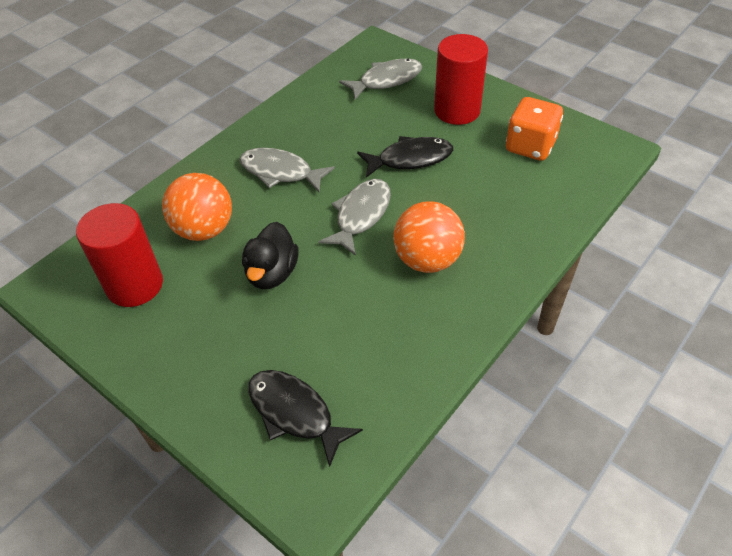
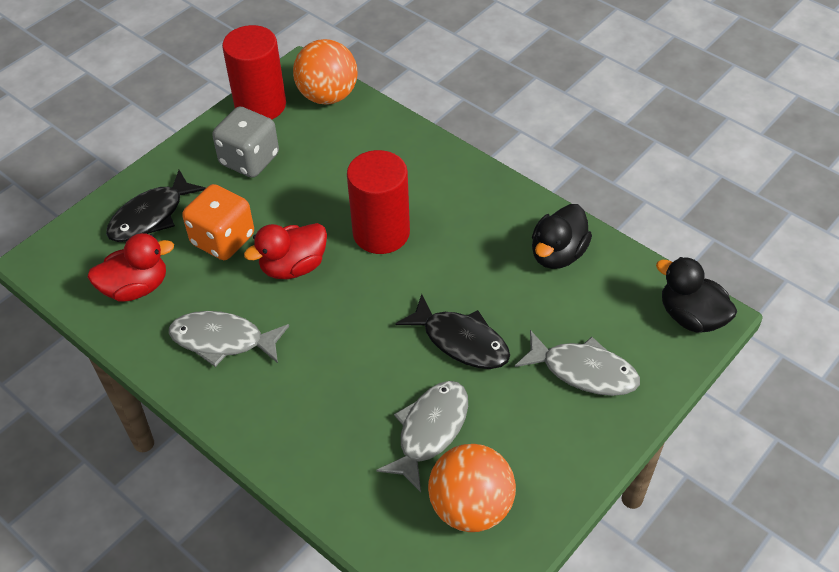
black duck: 1 -> 2
grey dice: 0 -> 1
red duck: 0 -> 2

